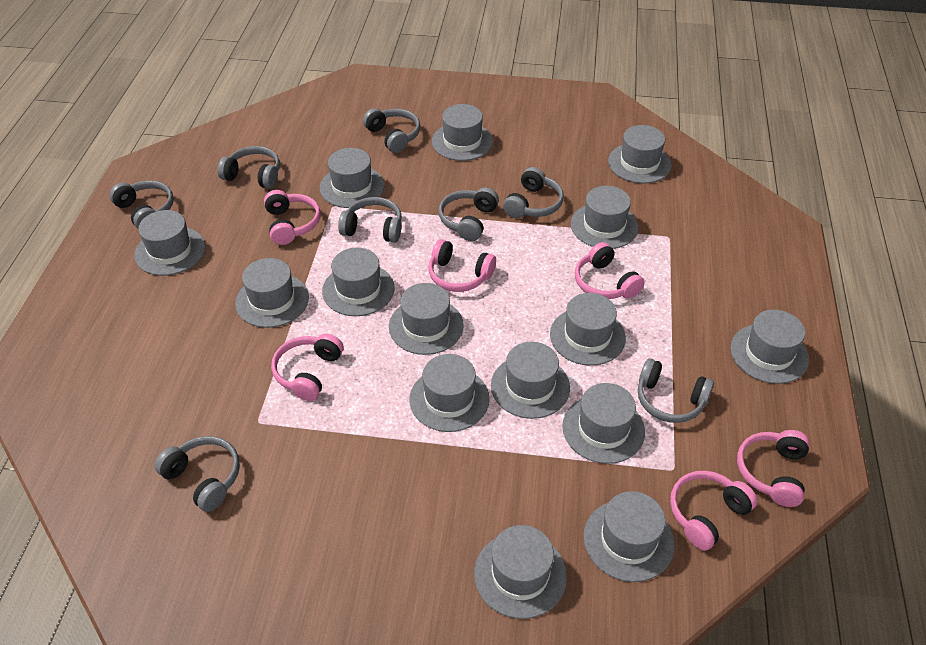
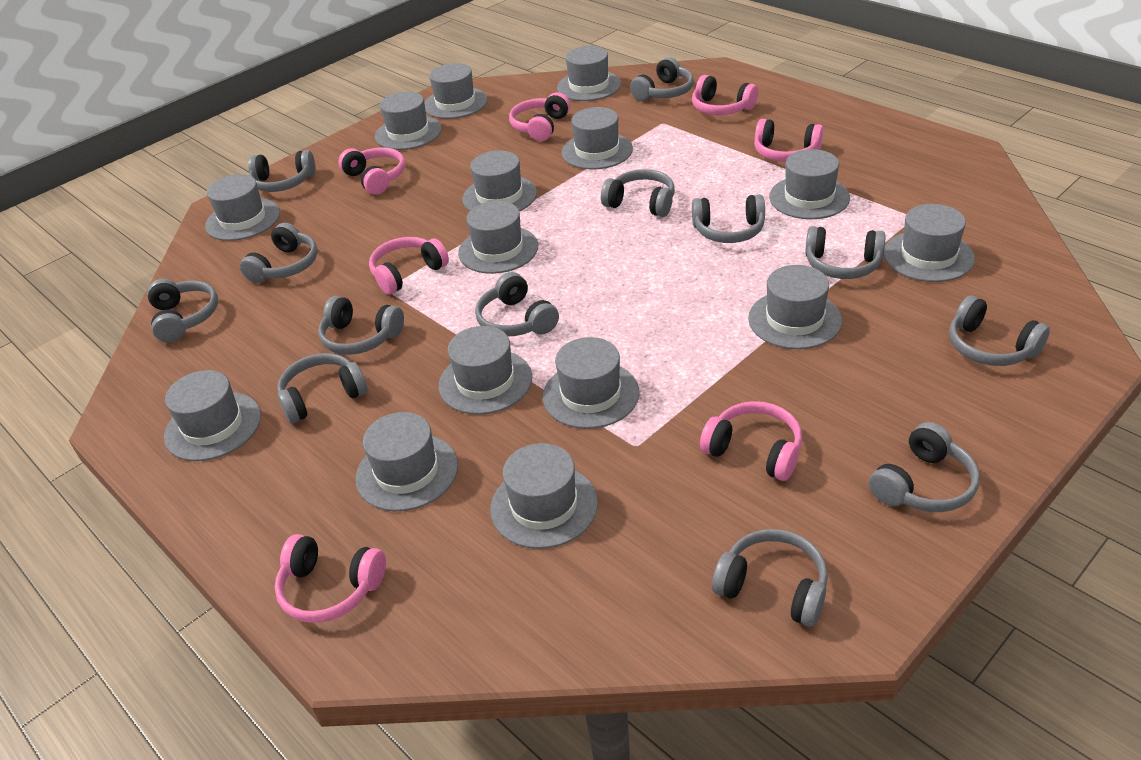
grey headphones: 8 -> 13
pink headphones: 6 -> 7

